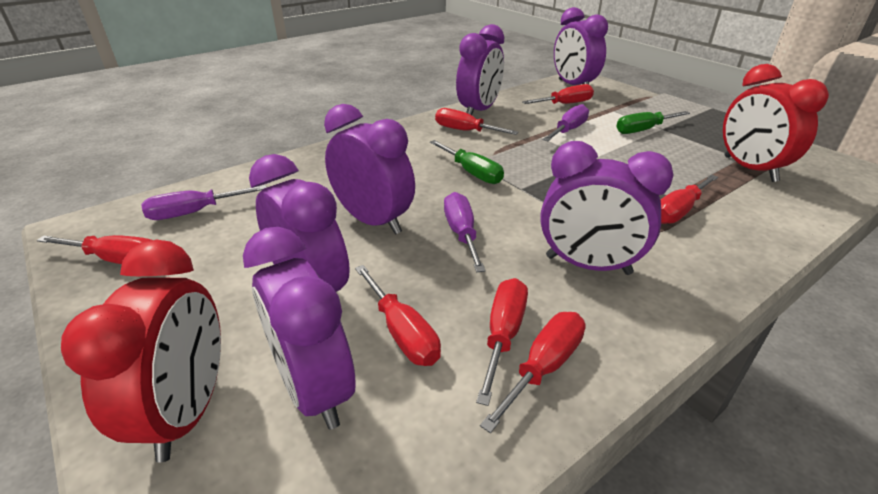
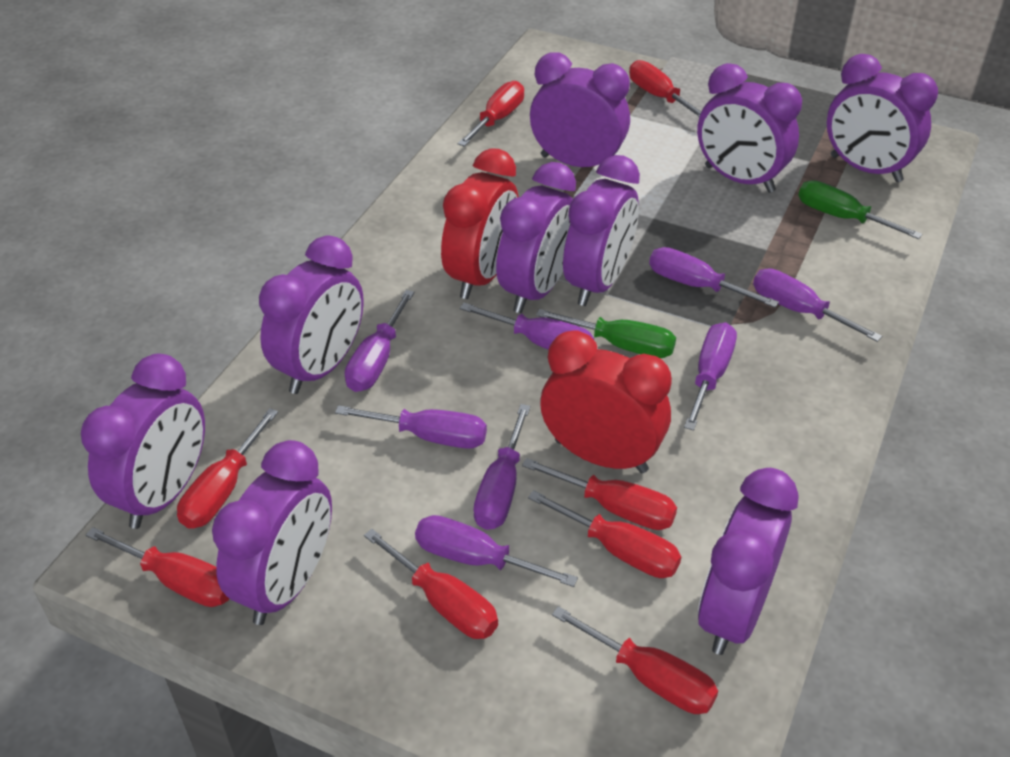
purple clock: 6 -> 9
purple screwdriver: 3 -> 8
red screwdriver: 7 -> 8

